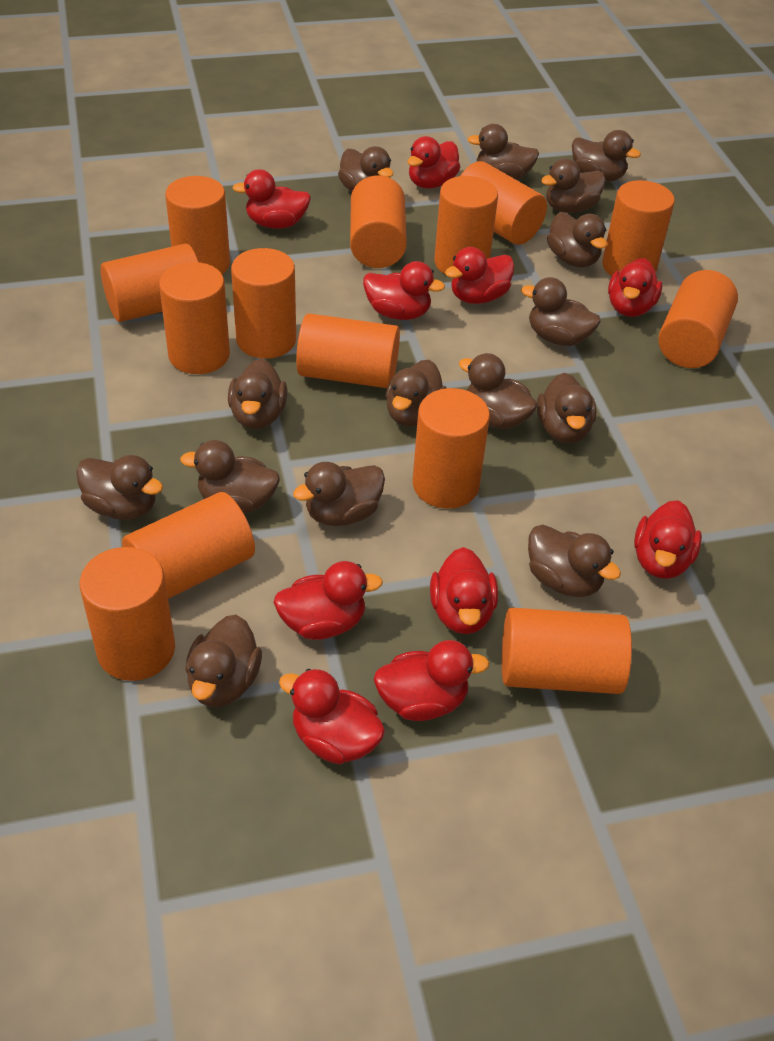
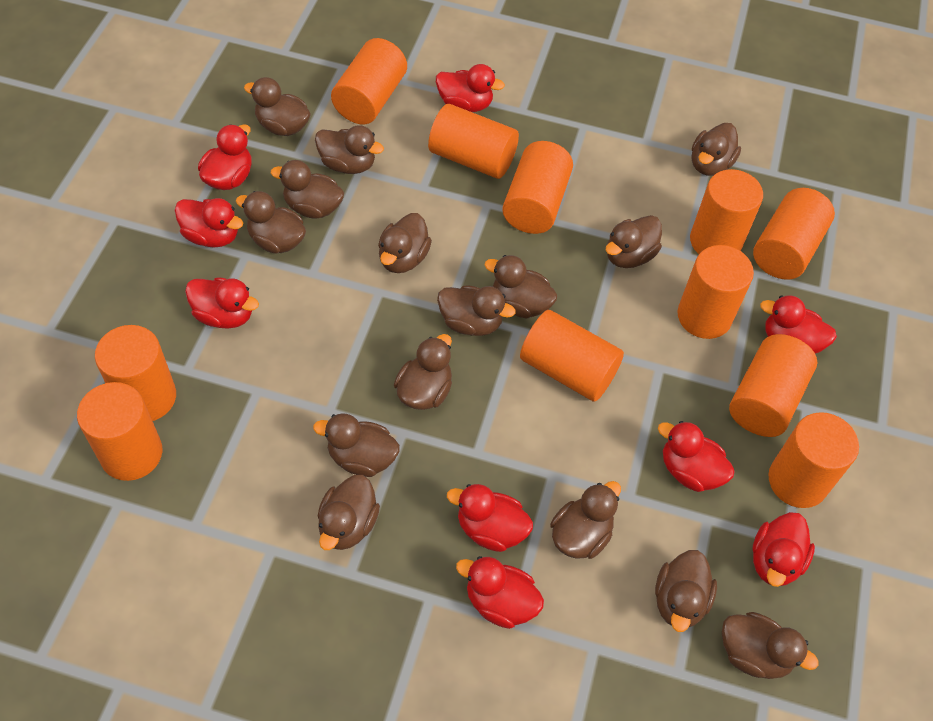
orange cylinder: 14 -> 11
red duck: 10 -> 9

